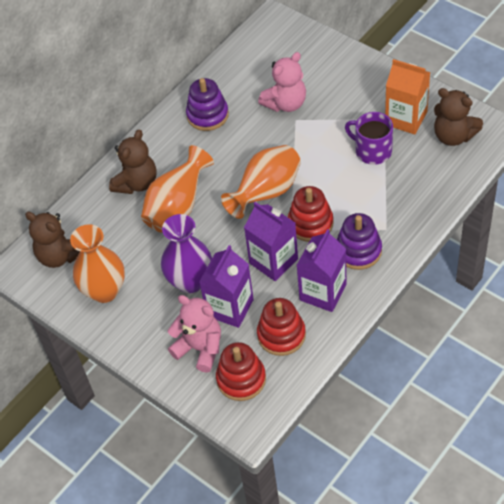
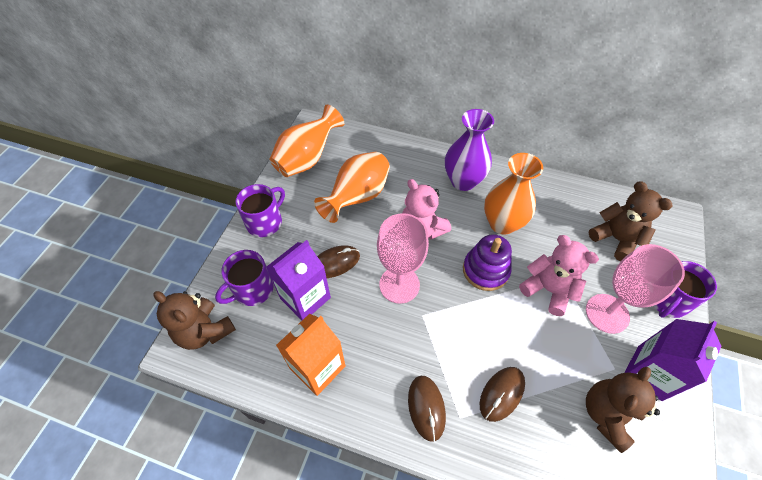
brown mouse: 0 -> 3
pink goblet: 0 -> 2
purple carton: 3 -> 2
purple mug: 1 -> 3
purple stacking toy: 2 -> 1
red stacking toy: 3 -> 0

